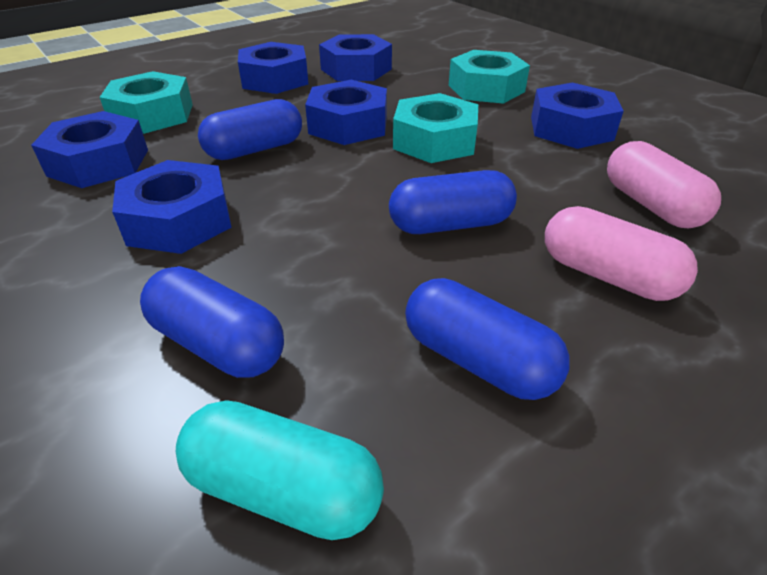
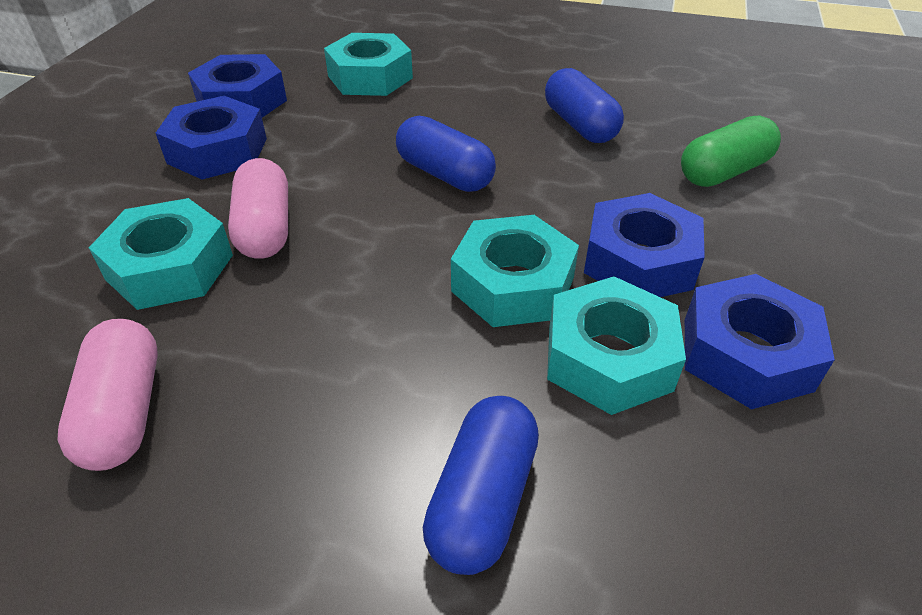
blue capsule: 4 -> 3
blue nut: 6 -> 4
green capsule: 0 -> 1
turquoise capsule: 1 -> 0
turquoise nut: 3 -> 4

